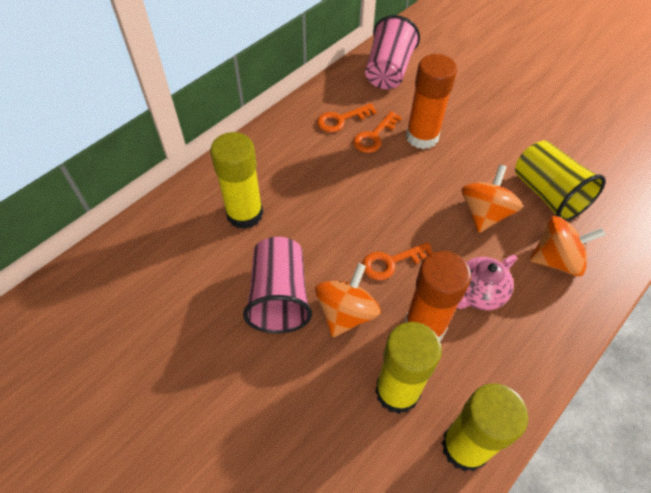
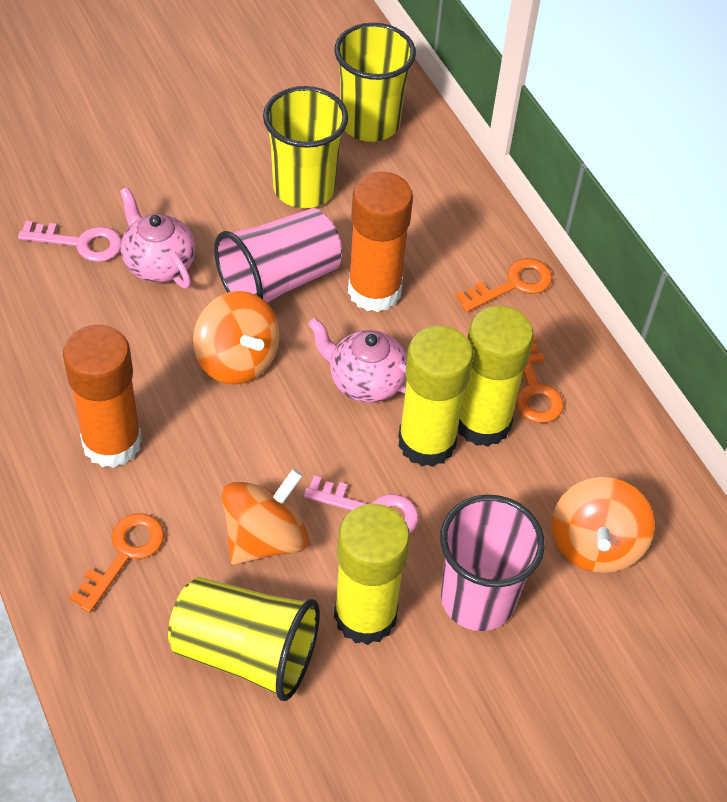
pink key: 0 -> 2
pink teapot: 1 -> 2
yellow cup: 1 -> 3

